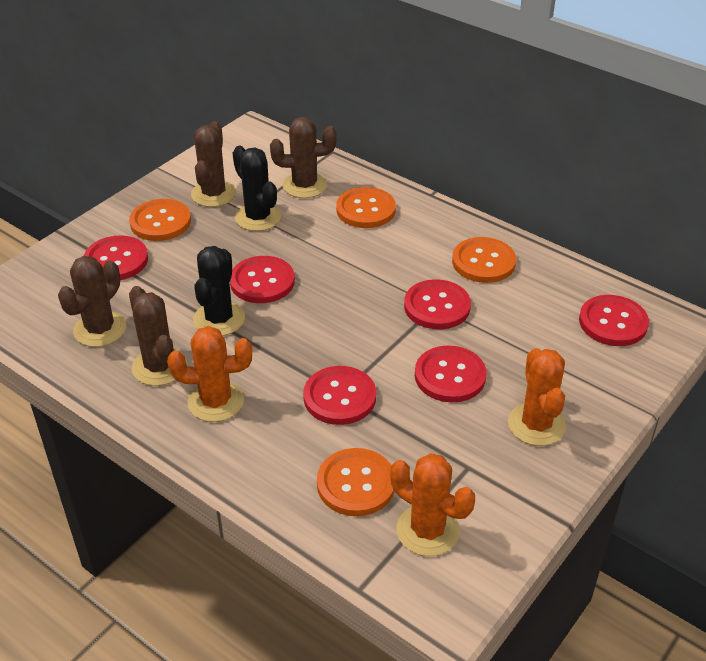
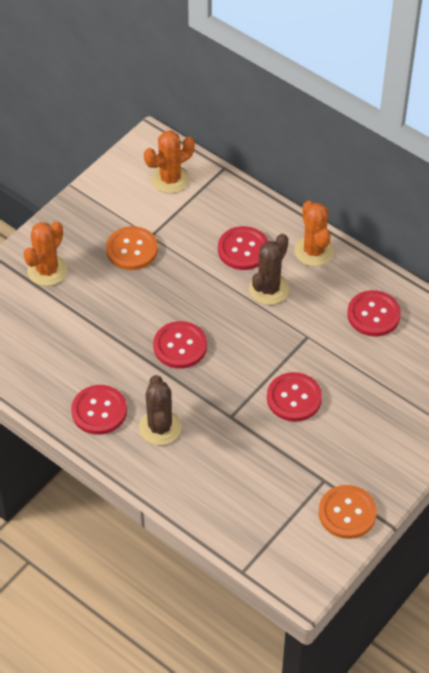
black cactus: 2 -> 0
brown cactus: 4 -> 2
orange button: 4 -> 2
red button: 6 -> 5

